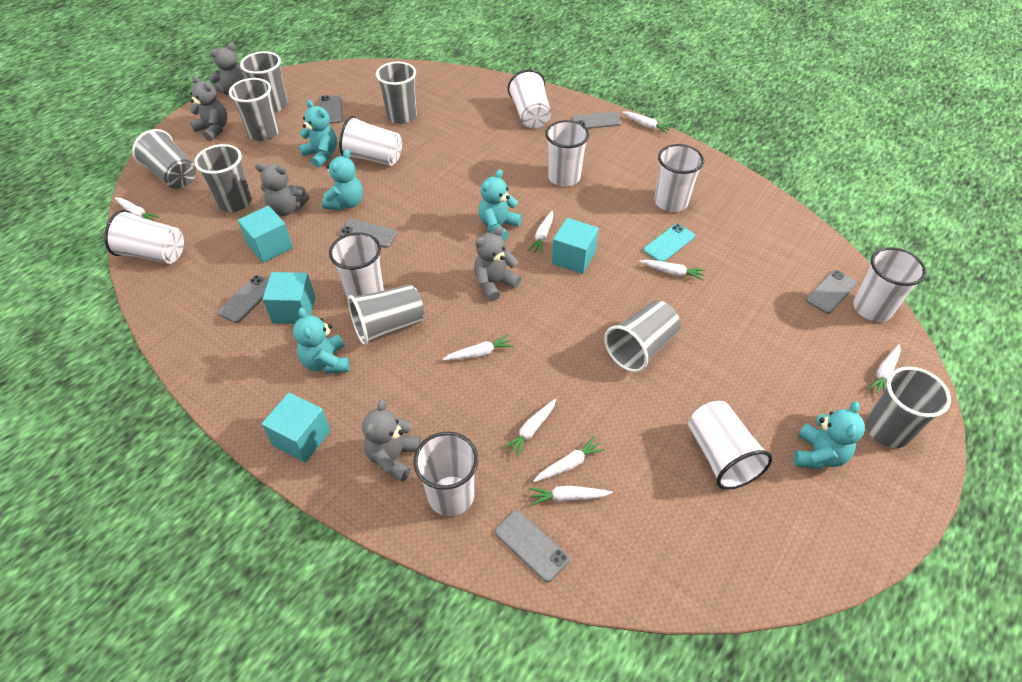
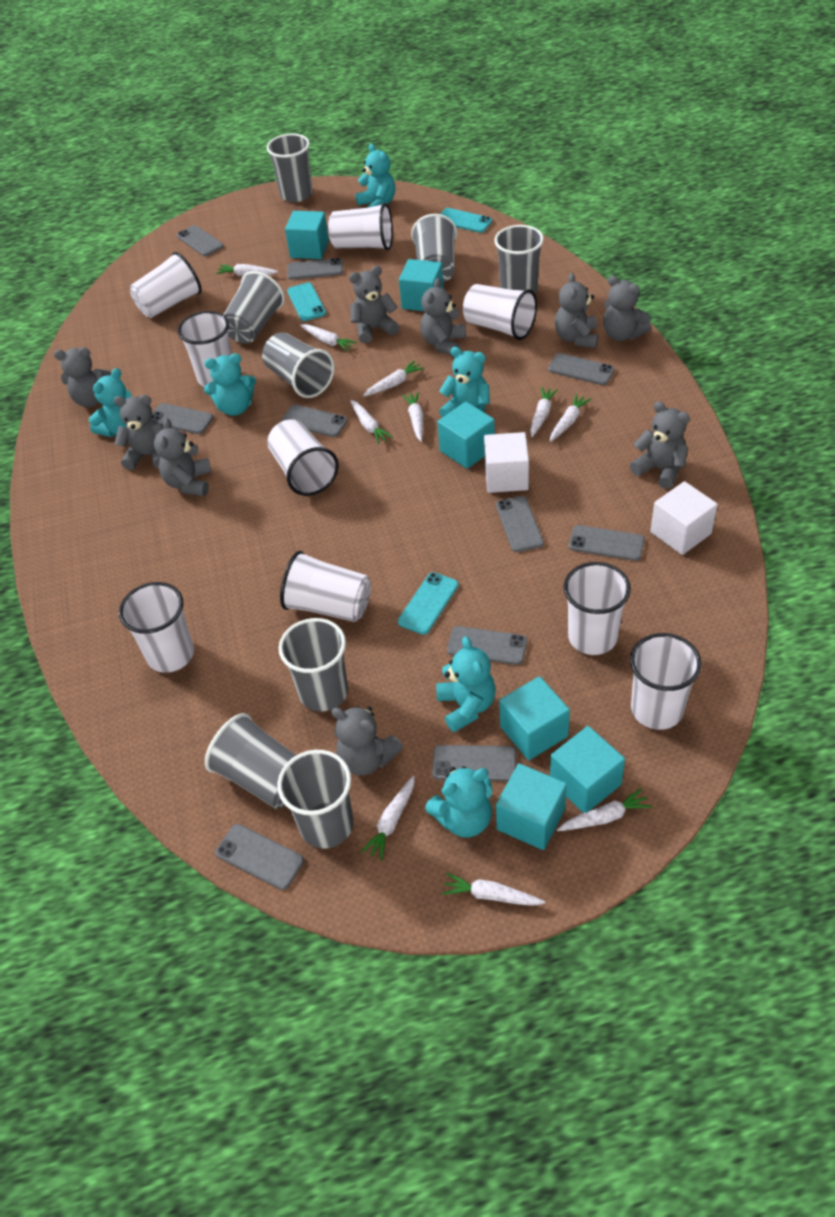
grey phone: 6 -> 10
grey teddy bear: 5 -> 9
turquoise cube: 4 -> 6
turquoise phone: 1 -> 3
turquoise teddy bear: 5 -> 6
white carrot: 9 -> 10
white cube: 0 -> 2

